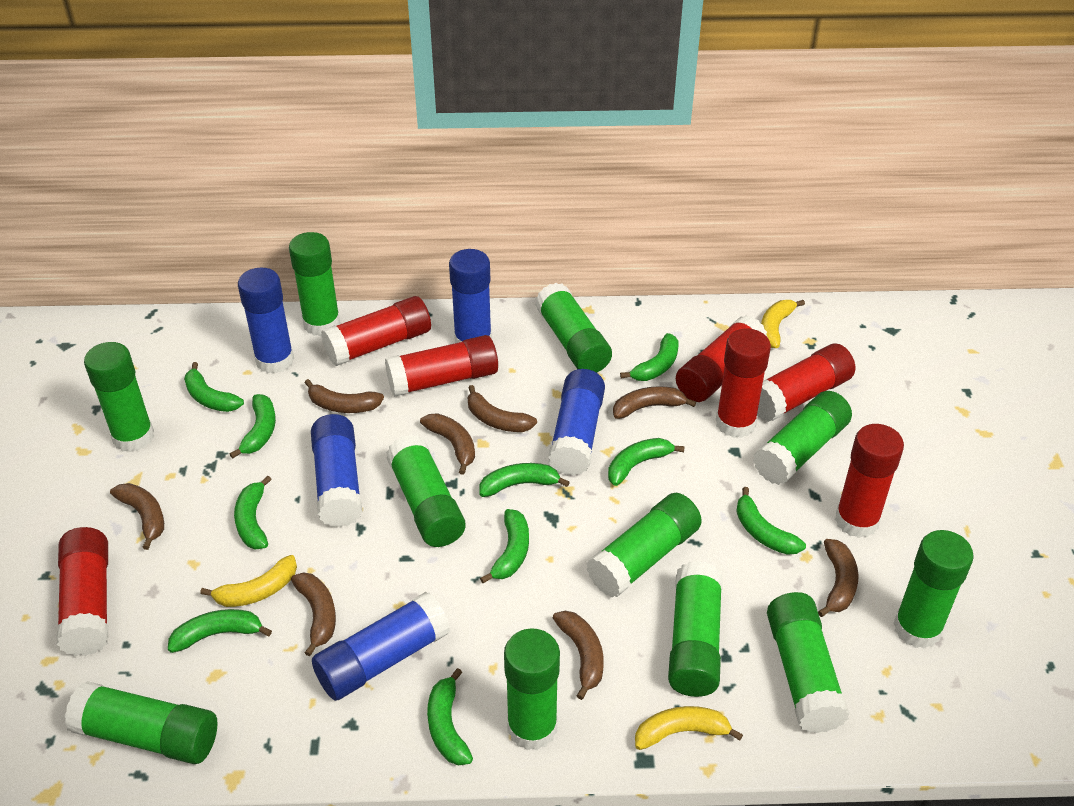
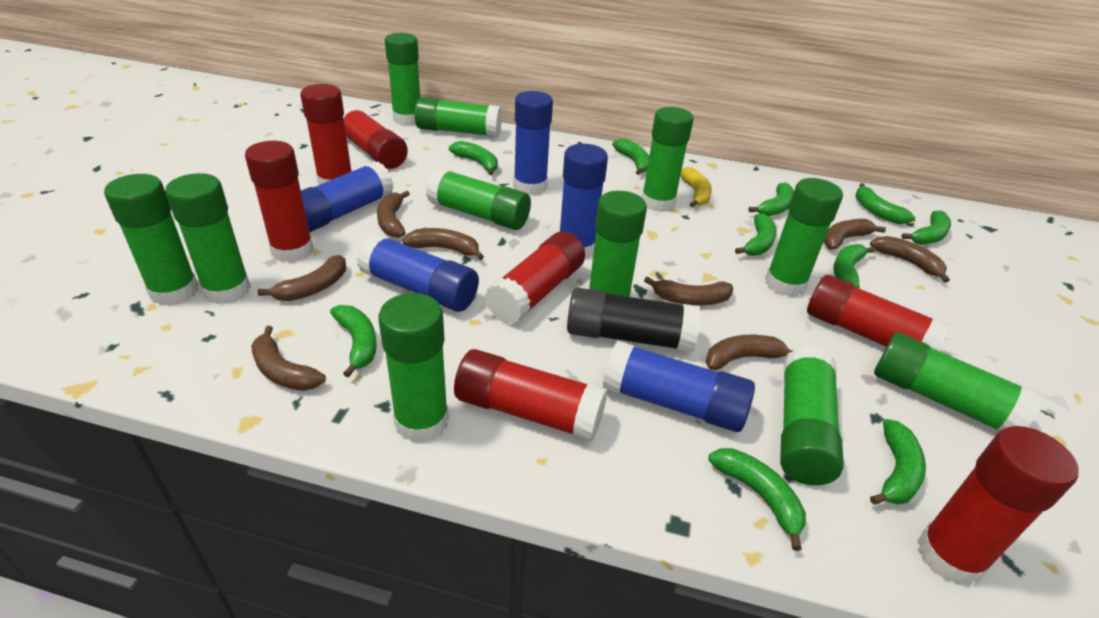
black glue stick: 0 -> 1
yellow banana: 3 -> 1

